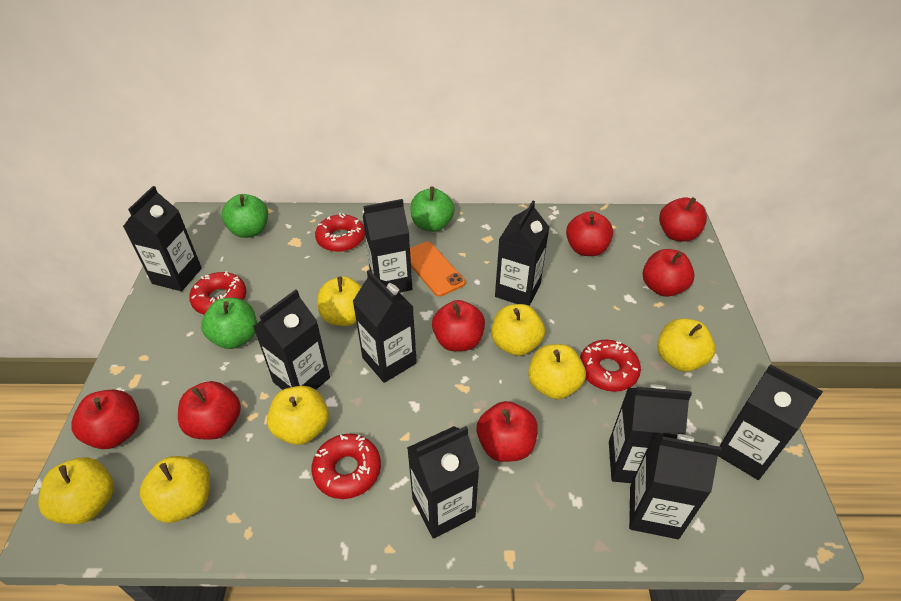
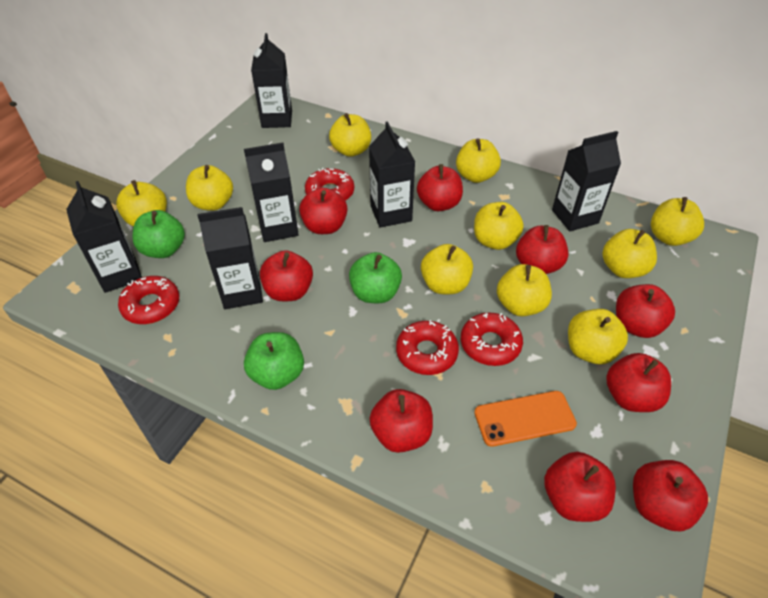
black carton: 9 -> 6
red apple: 7 -> 9
yellow apple: 7 -> 10

